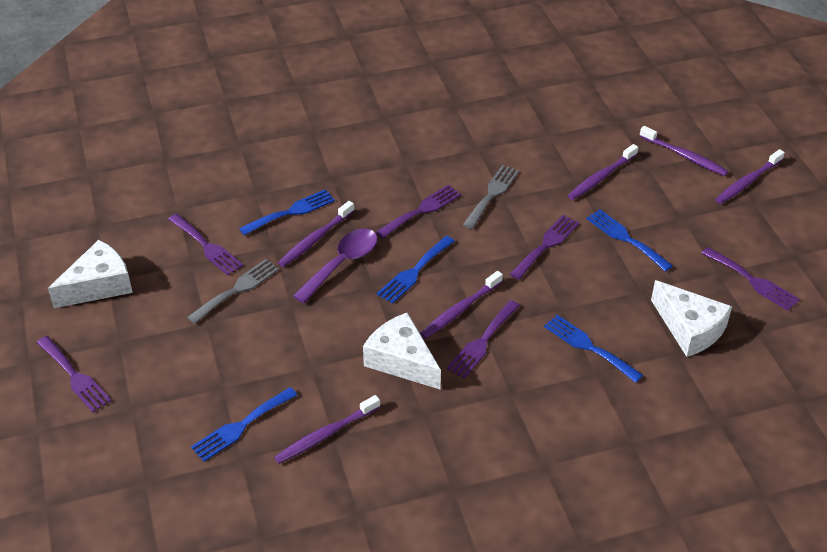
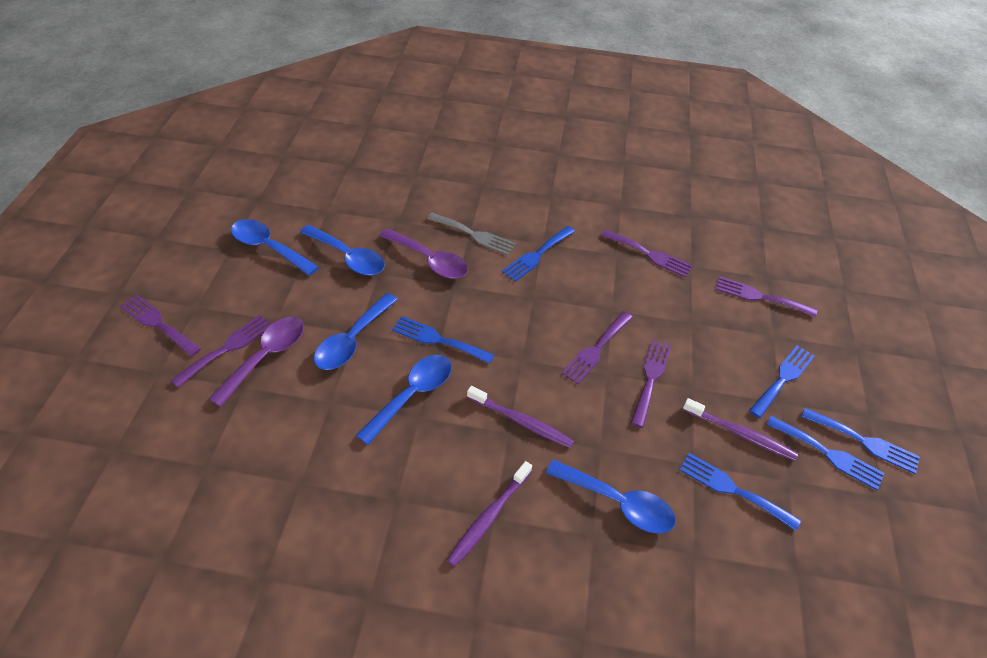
blue fork: 5 -> 6
blue spoon: 0 -> 5
grey fork: 2 -> 1
purple spoon: 1 -> 2
purple toothbrush: 6 -> 3
white cheese: 3 -> 0

